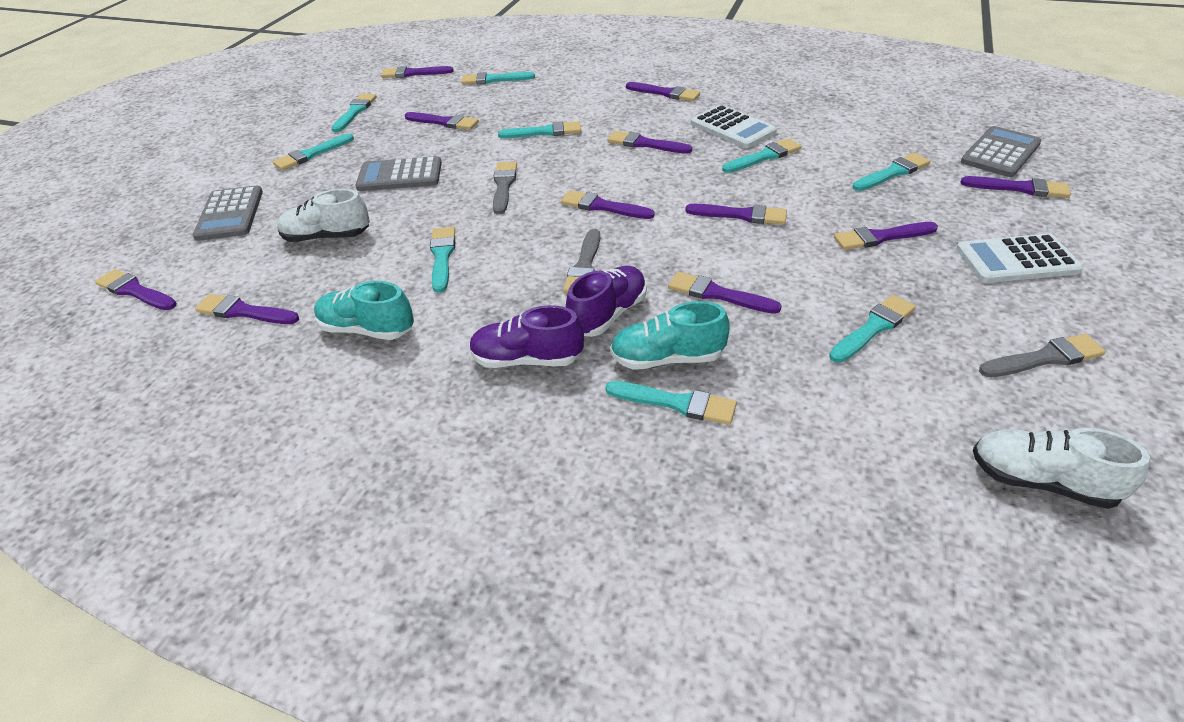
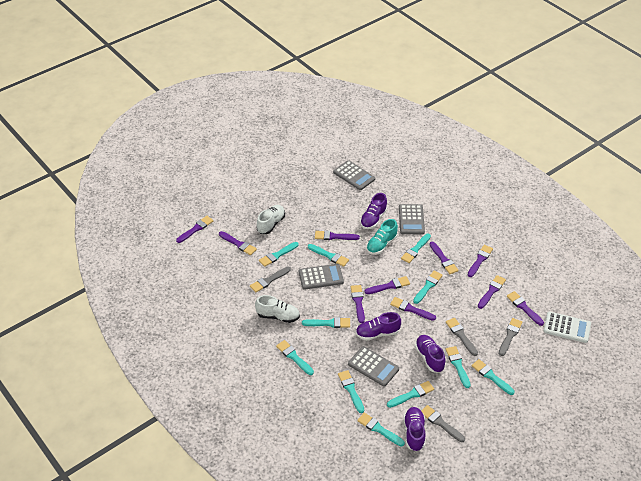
grey brush: 3 -> 4
grey calculator: 3 -> 4
purple brush: 11 -> 10
purple shoe: 2 -> 4
turquoise brush: 9 -> 11
turquoise shoe: 2 -> 1
white calculator: 2 -> 1

